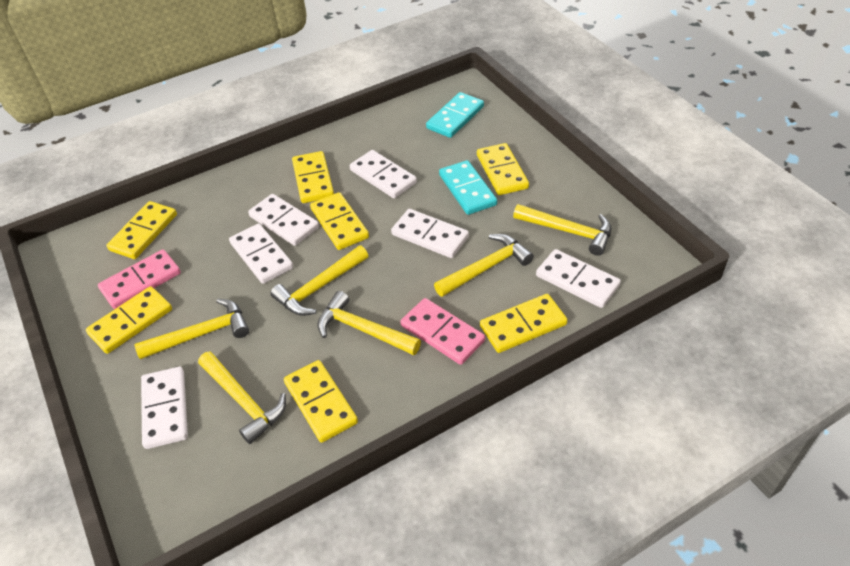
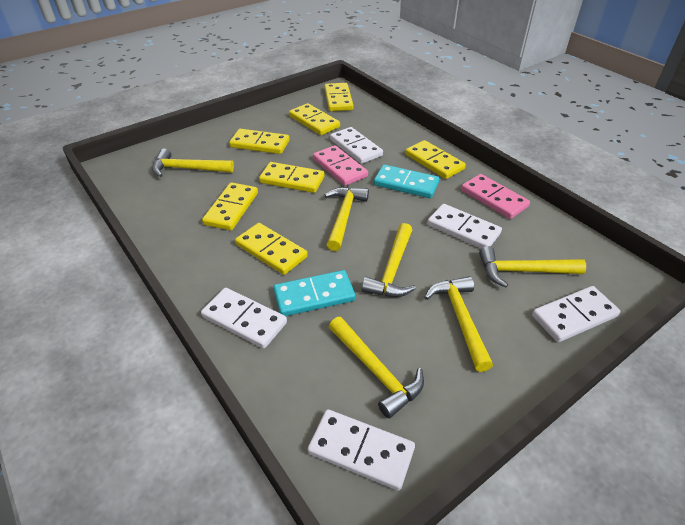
white domino: 6 -> 5

